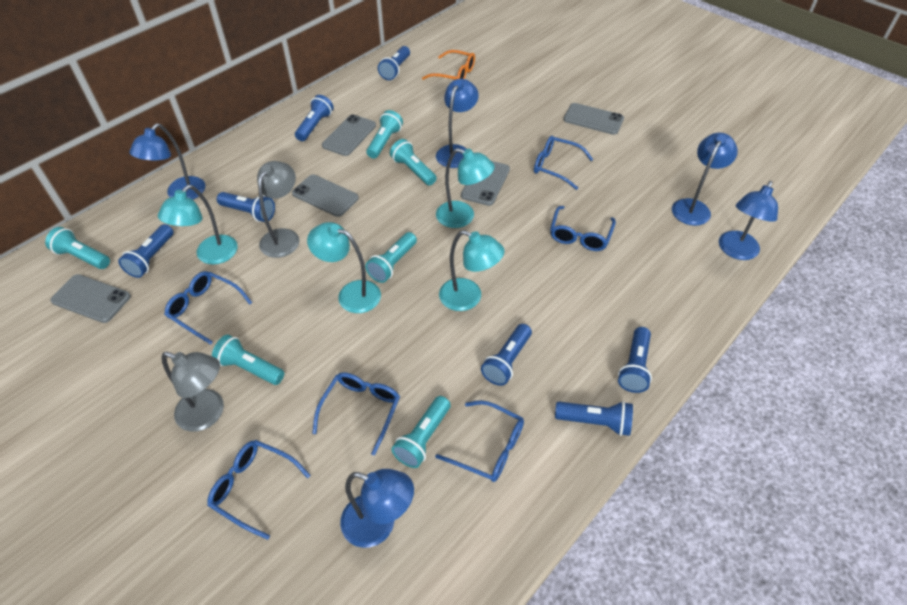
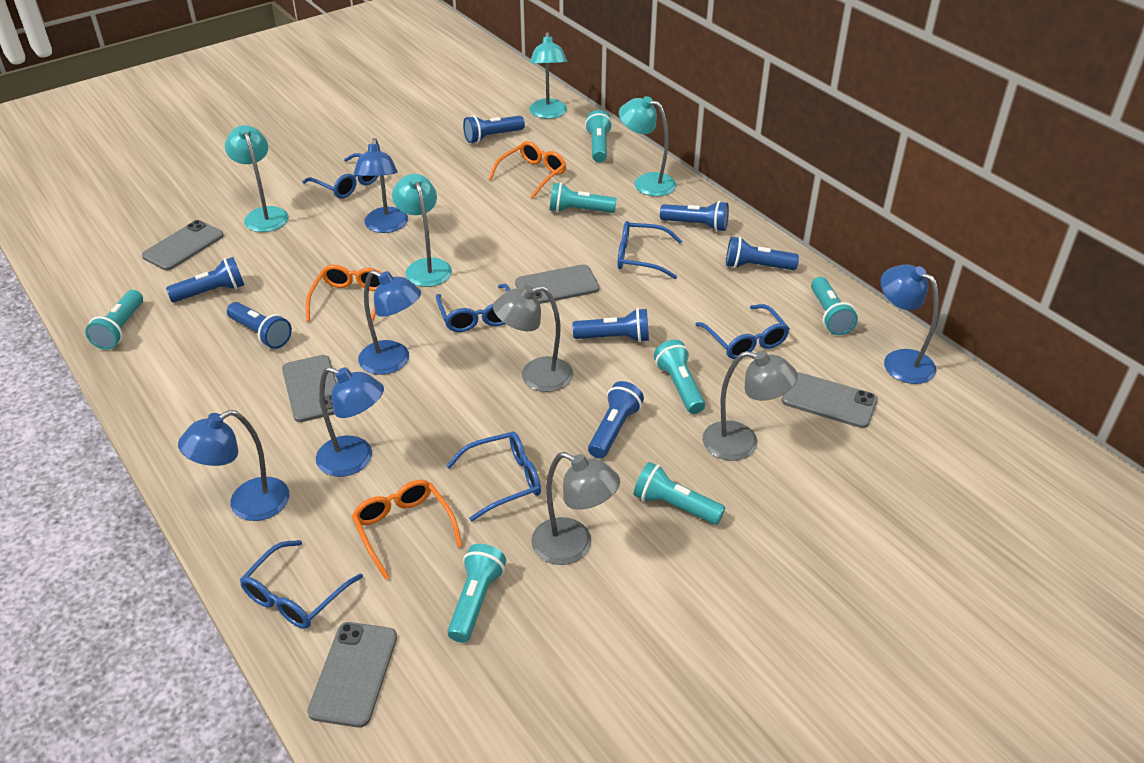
grey lamp: 2 -> 3
orange glasses: 1 -> 3
turquoise flashlight: 6 -> 7

